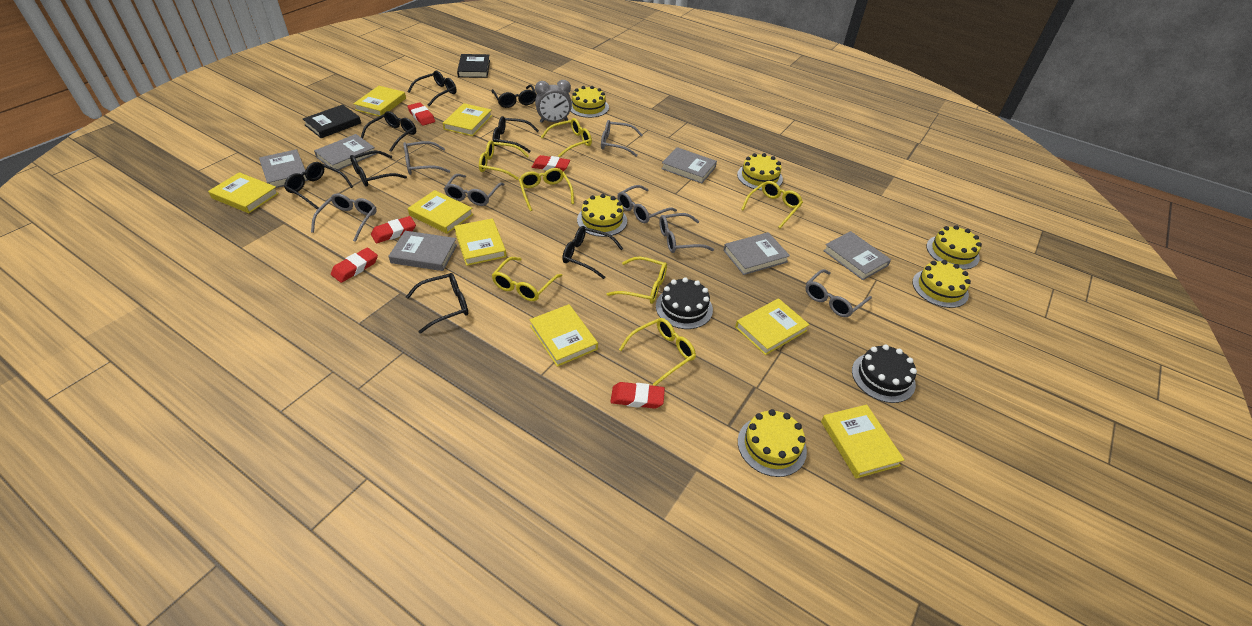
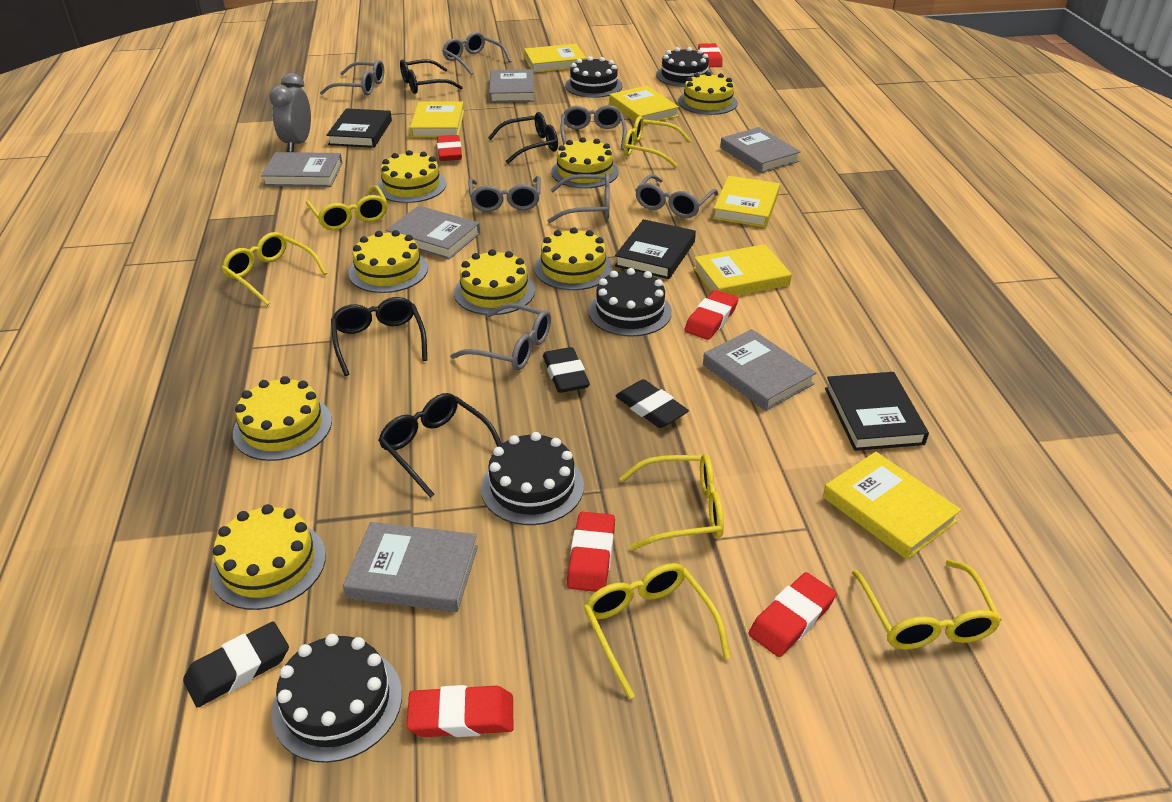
black book: 2 -> 3
black cake: 2 -> 5
black eraser: 0 -> 3
black glasses: 8 -> 4
red eraser: 5 -> 6
yellow book: 8 -> 6
yellow cake: 6 -> 8
yellow glasses: 7 -> 6

